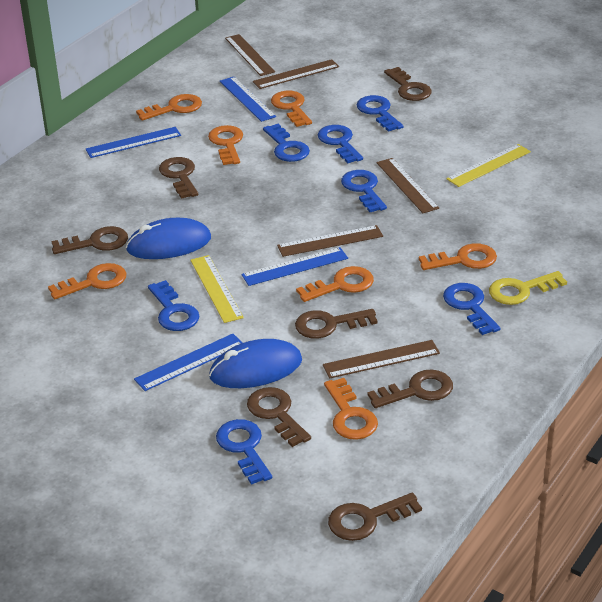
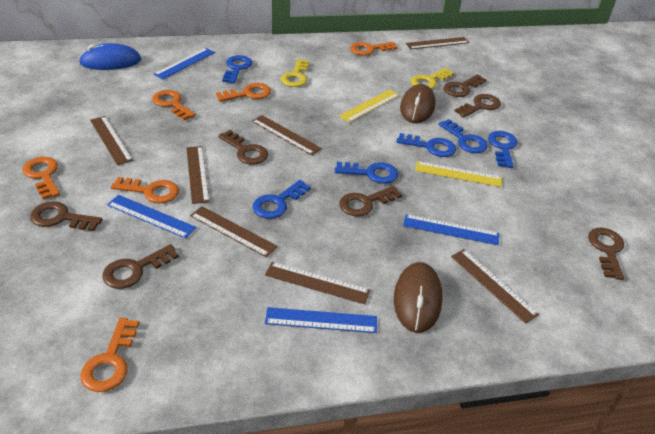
blue key: 7 -> 6
blue mouse: 2 -> 1
brown mouse: 0 -> 2
brown ruler: 5 -> 7
orange key: 7 -> 6
yellow key: 1 -> 2

